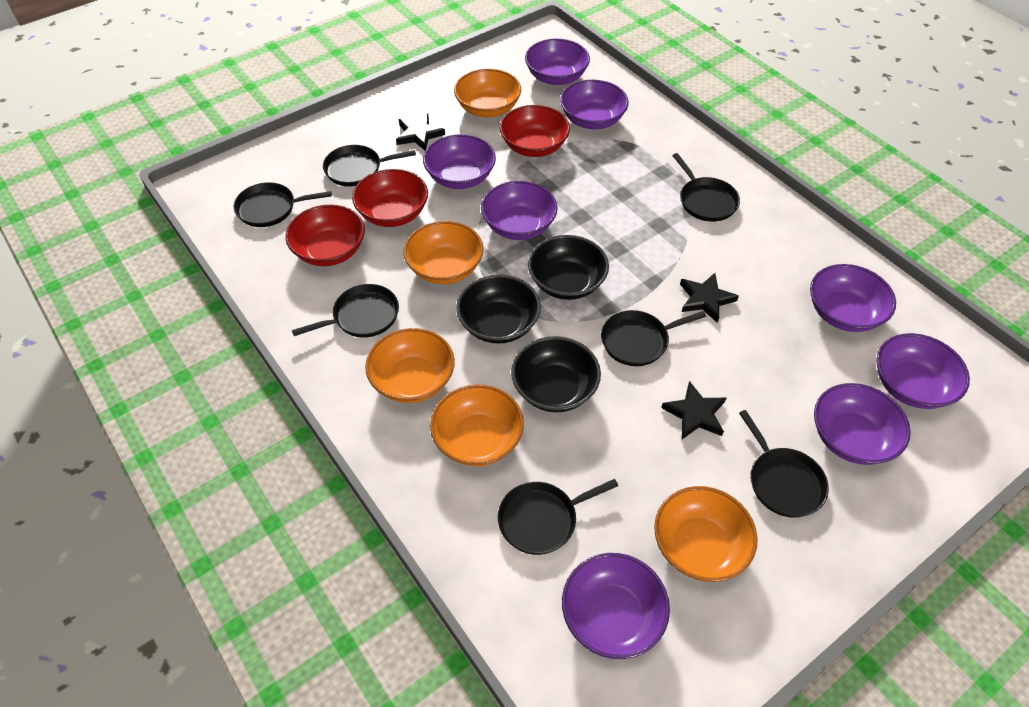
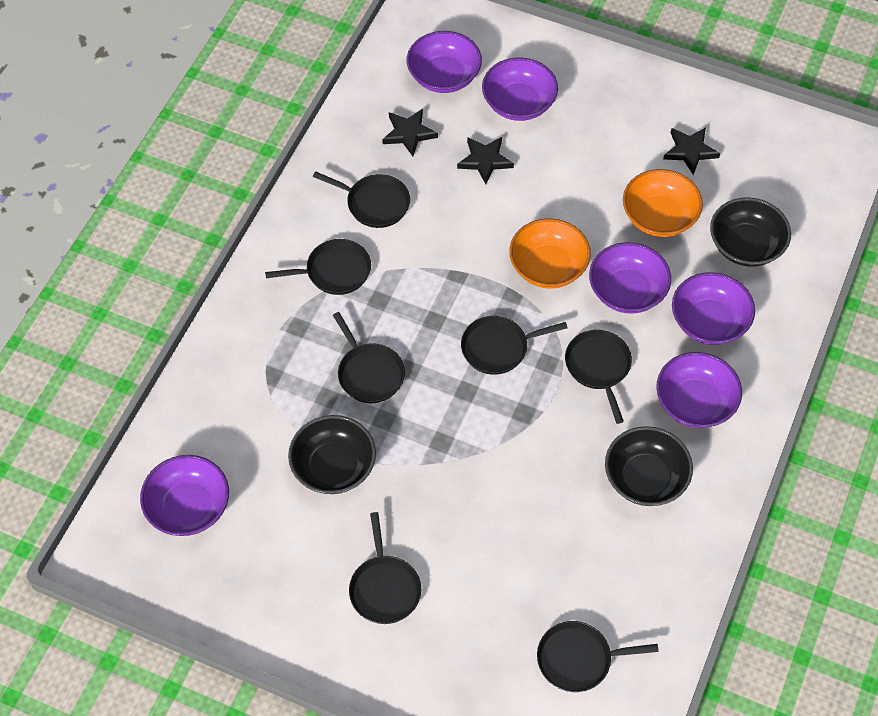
orange bowl: 5 -> 2
purple bowl: 8 -> 6
red bowl: 3 -> 0

